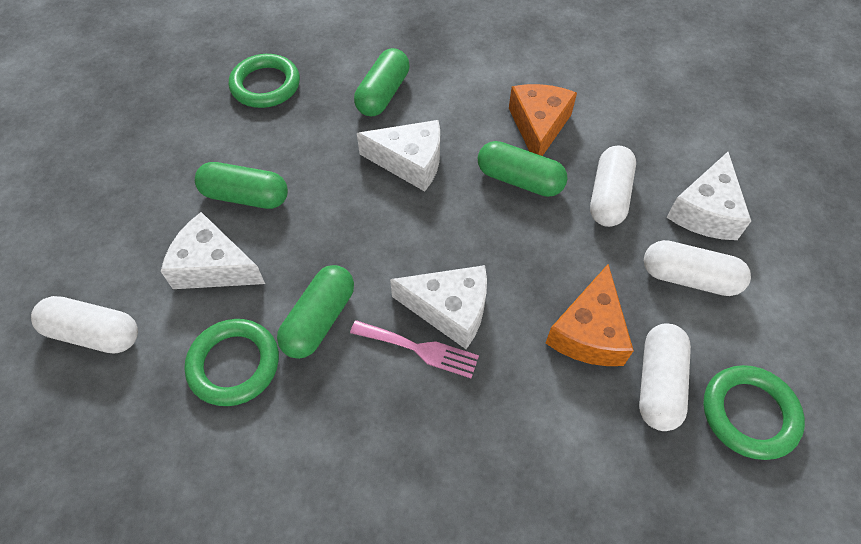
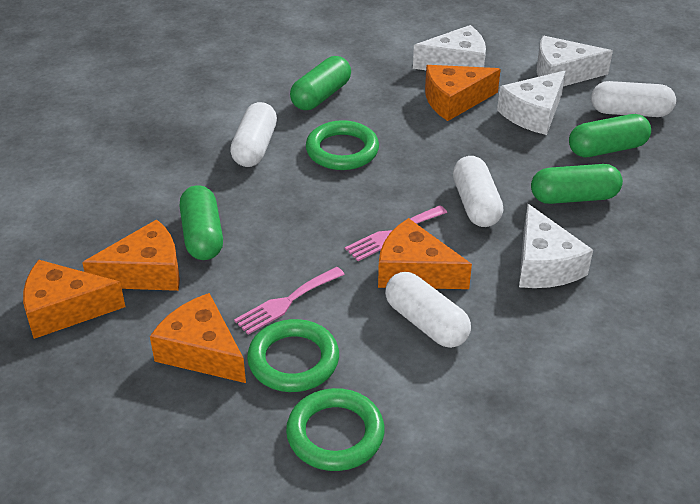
orange cheese: 2 -> 5
pink fork: 1 -> 2

